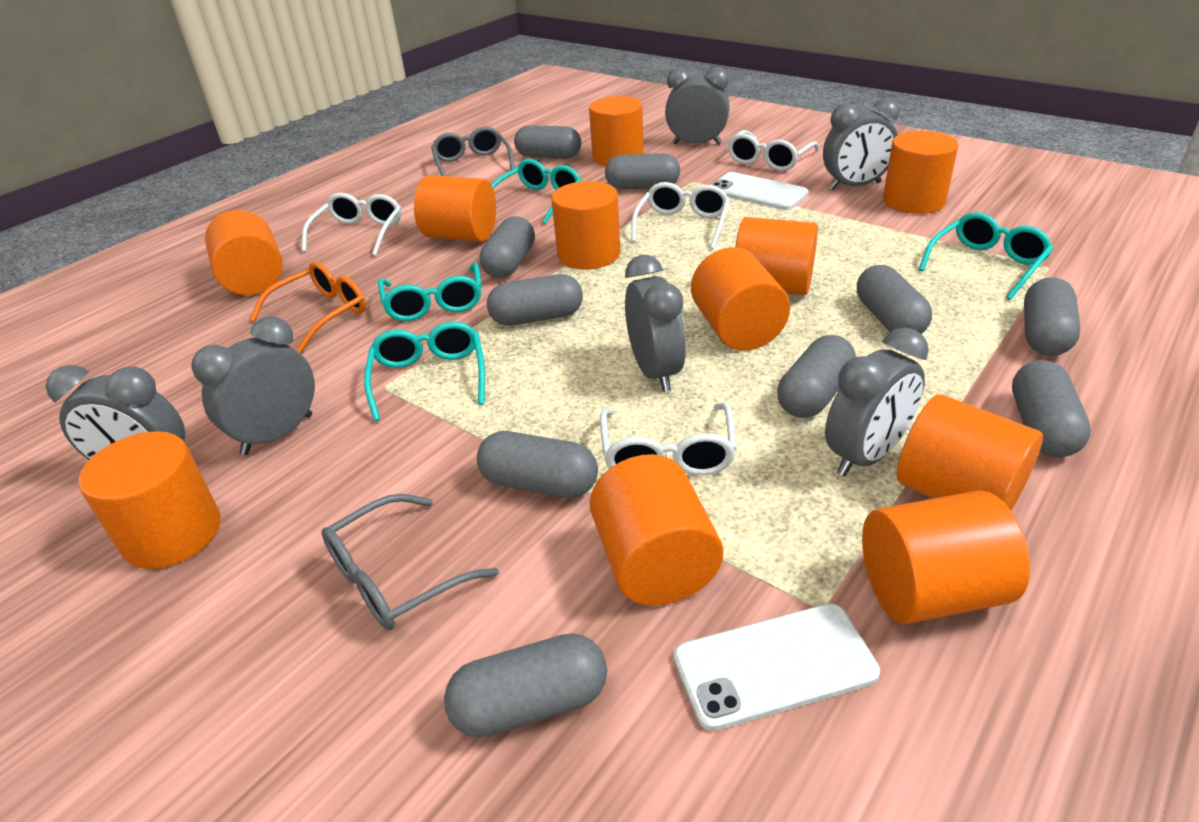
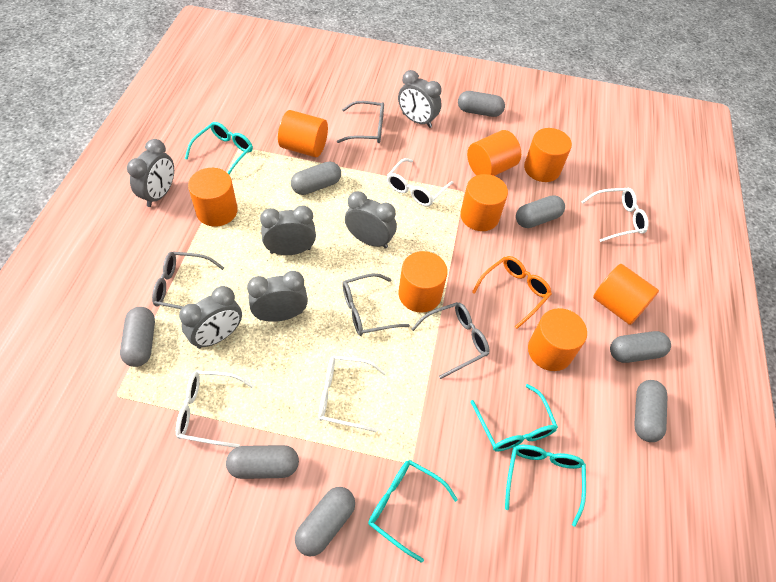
grey capsule: 10 -> 8
grey glasses: 2 -> 4
orange cylinder: 11 -> 8
white phone: 2 -> 0

